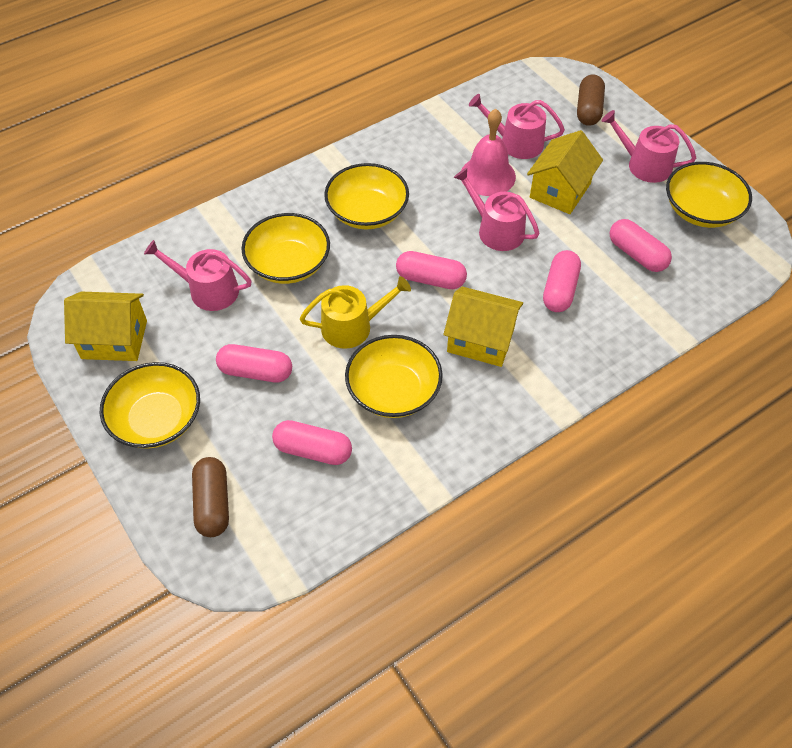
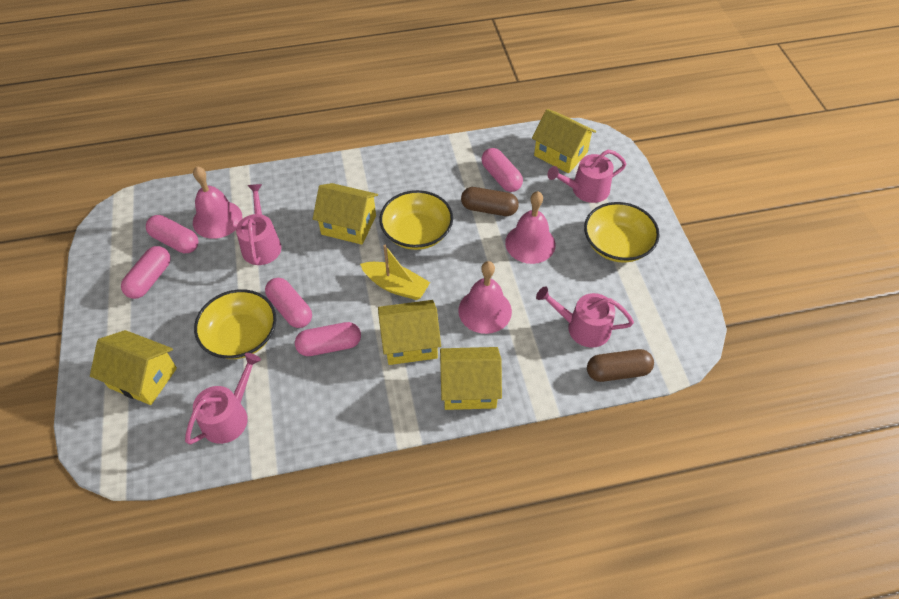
pink bell: 1 -> 3
yellow boat: 0 -> 1
yellow bowl: 5 -> 3
yellow house: 3 -> 5
yellow watering can: 1 -> 0

